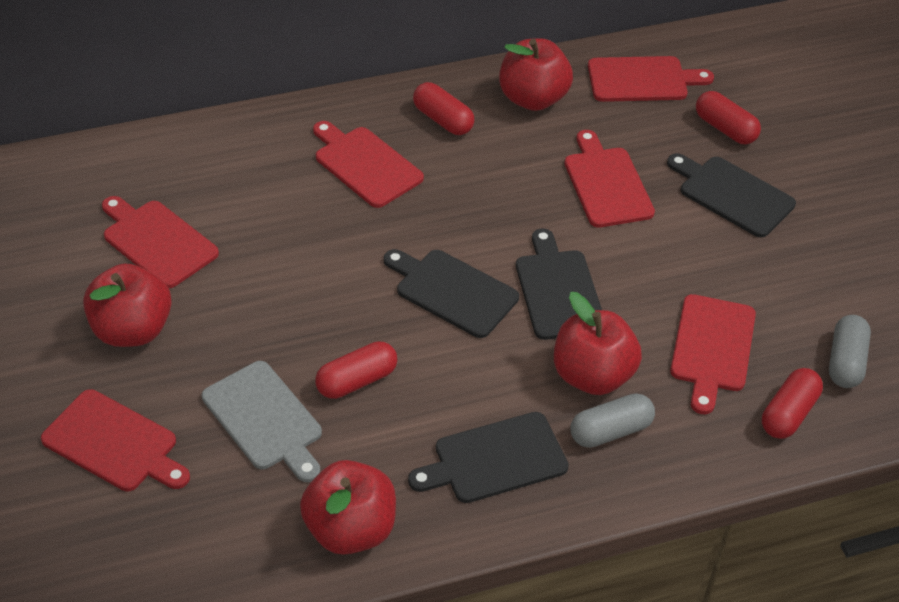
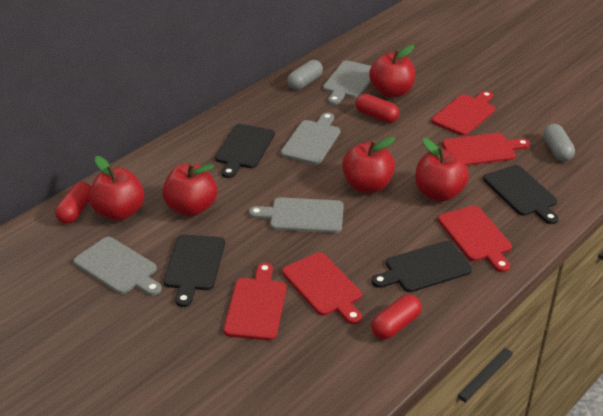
grey cutting board: 1 -> 4
red apple: 4 -> 5
red capsule: 4 -> 3
red cutting board: 6 -> 5

